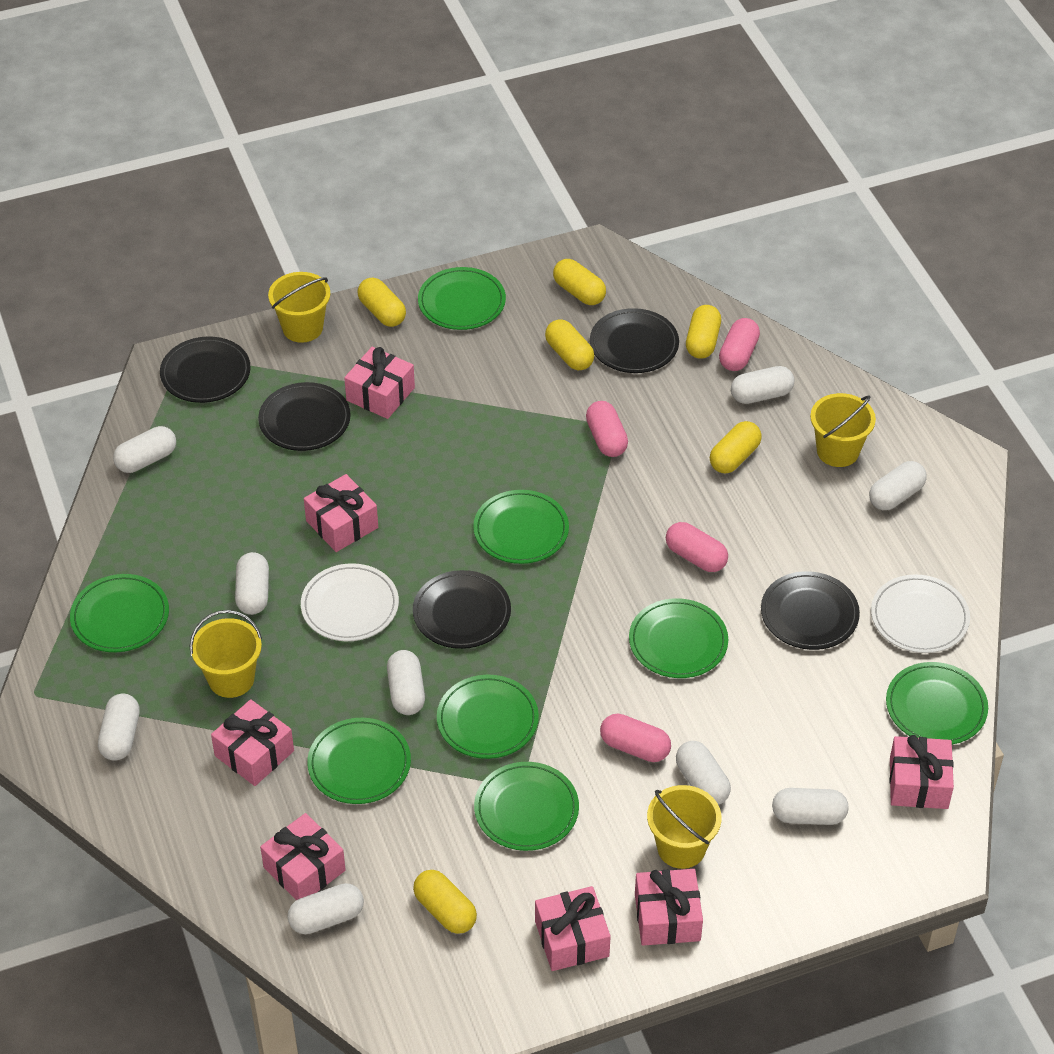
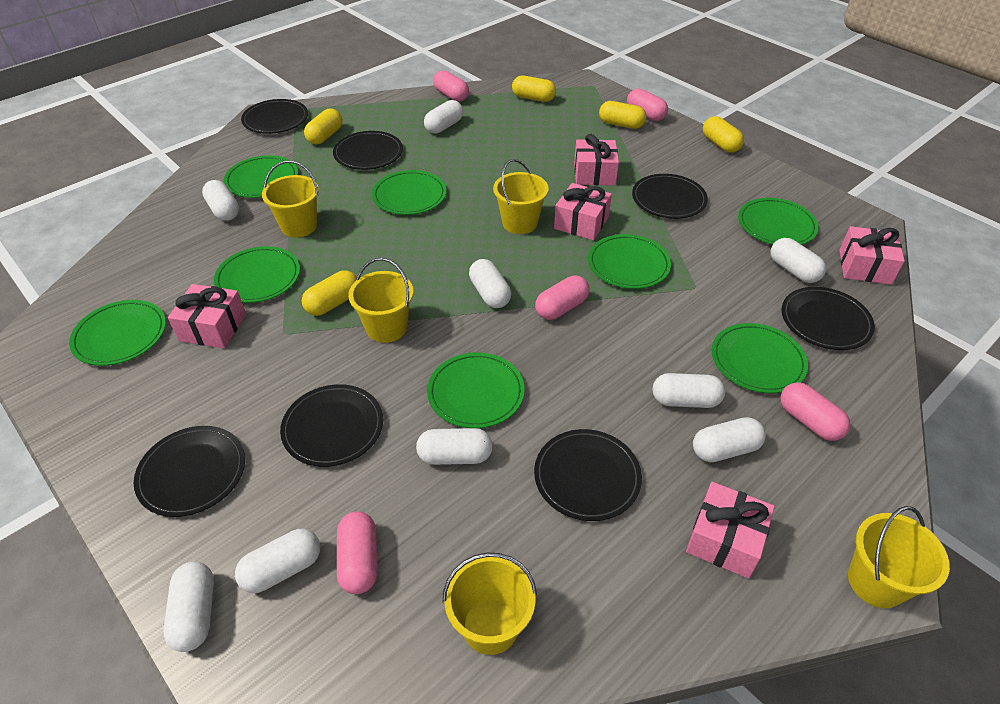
black plate: 5 -> 7
pink capsule: 4 -> 5
pink gift: 7 -> 5
white plate: 2 -> 0
yellow bucket: 4 -> 5
yellow capsule: 6 -> 5

